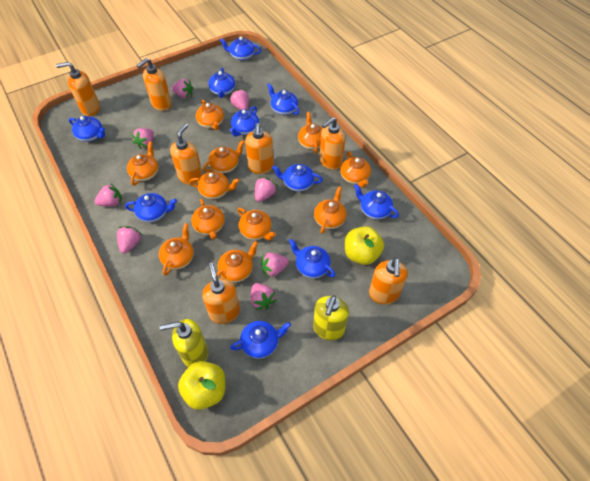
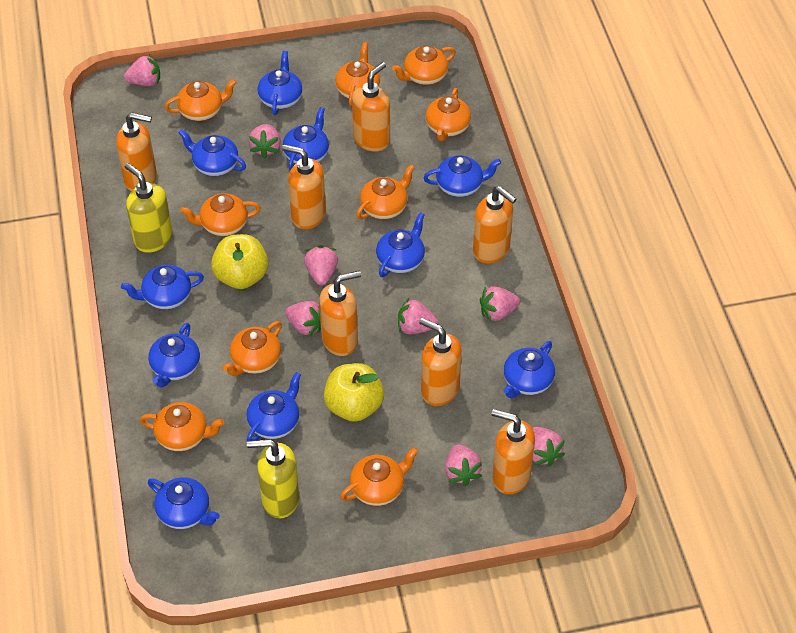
orange teapot: 11 -> 9

